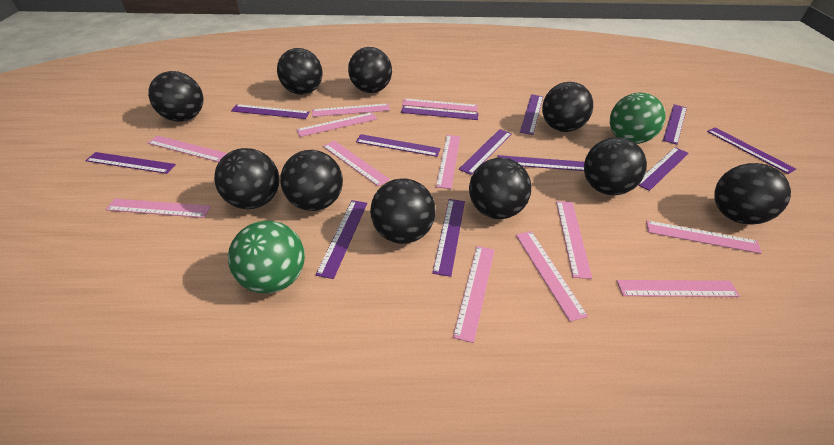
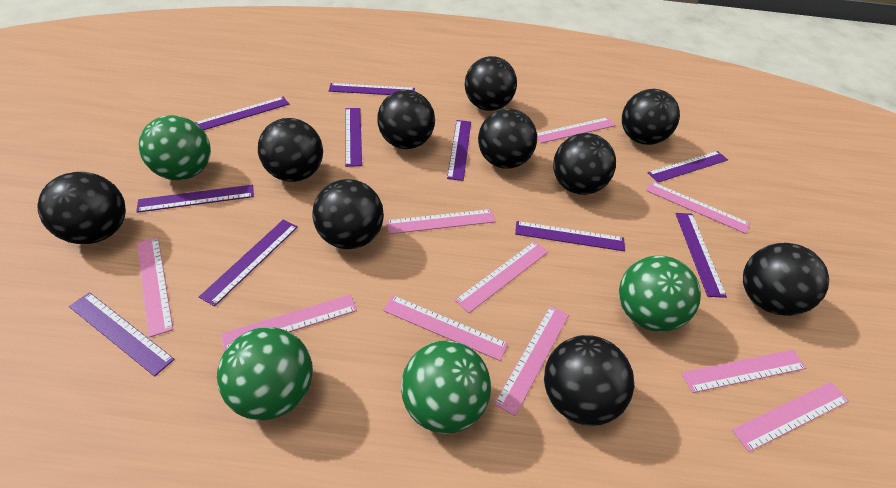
green ball: 2 -> 4
pink ruler: 12 -> 10
purple ruler: 12 -> 10

